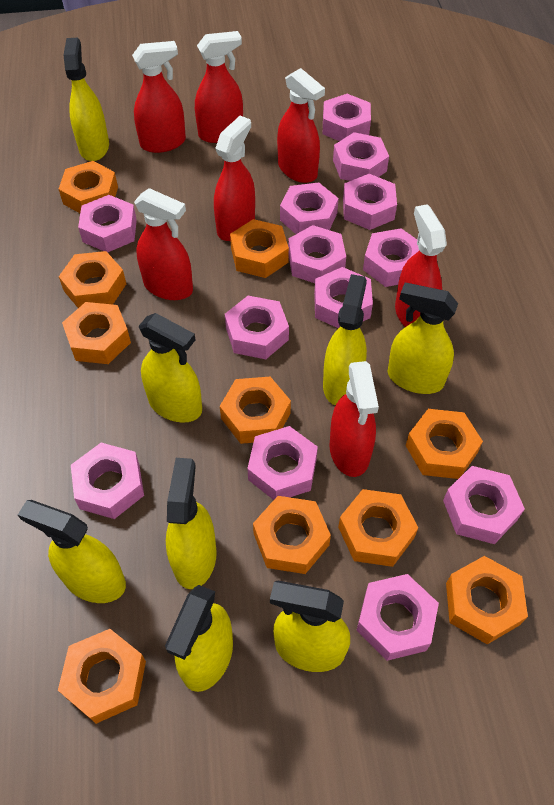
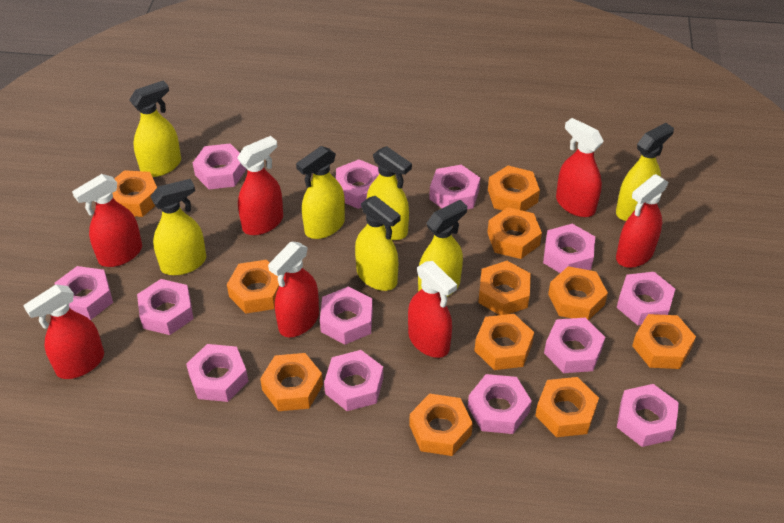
orange nut: 10 -> 11
yellow spray bottle: 8 -> 7

